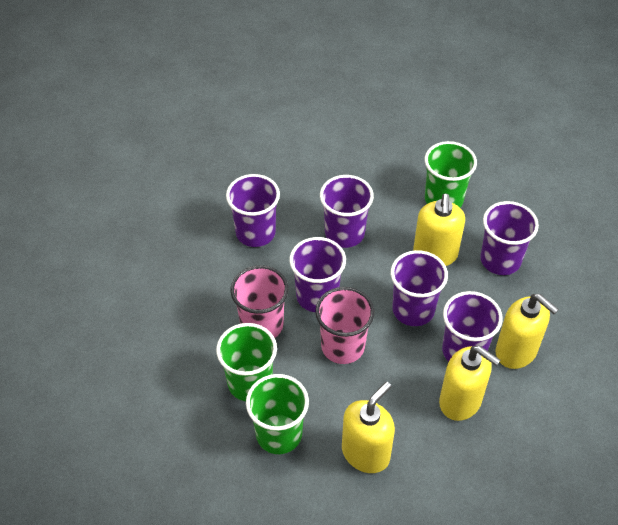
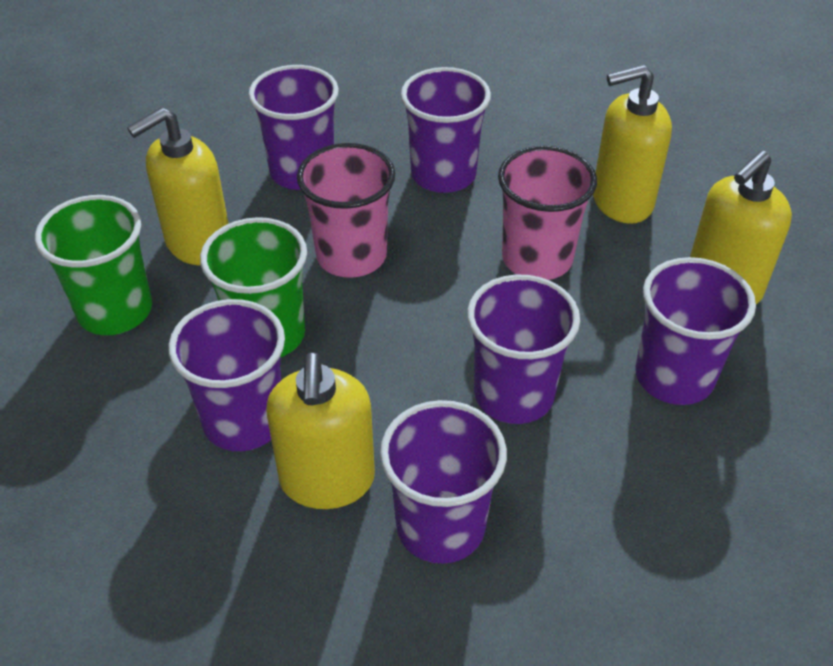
green cup: 3 -> 2

